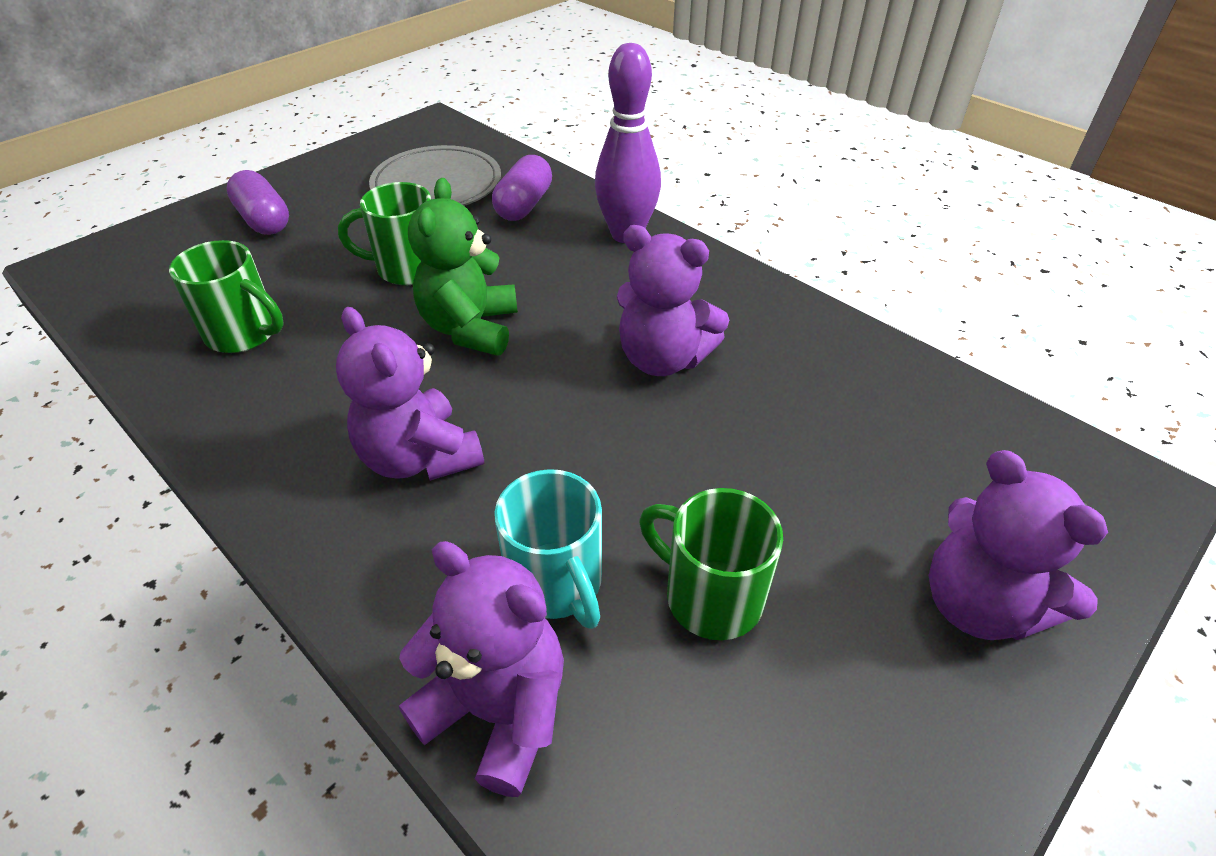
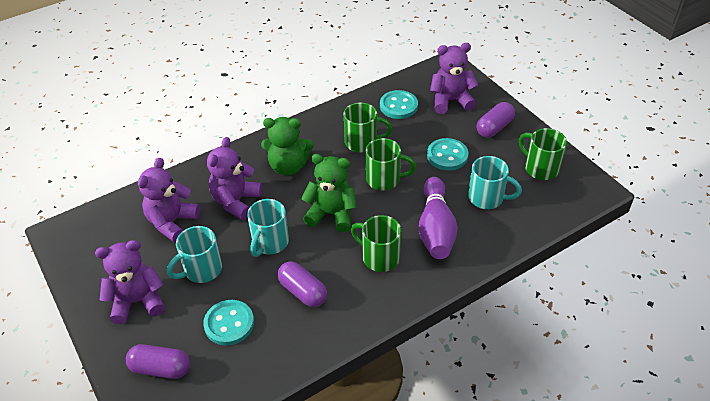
green mug: 3 -> 4
green teddy bear: 1 -> 2
grey plate: 1 -> 0
purple capsule: 2 -> 3
turquoise button: 0 -> 3
turquoise mug: 1 -> 3

